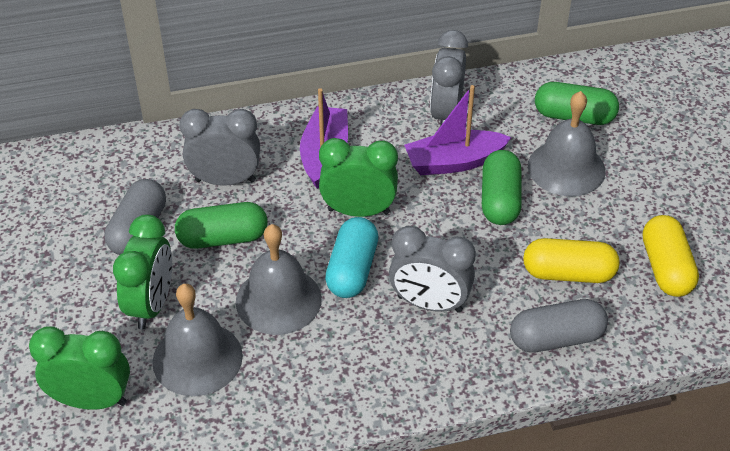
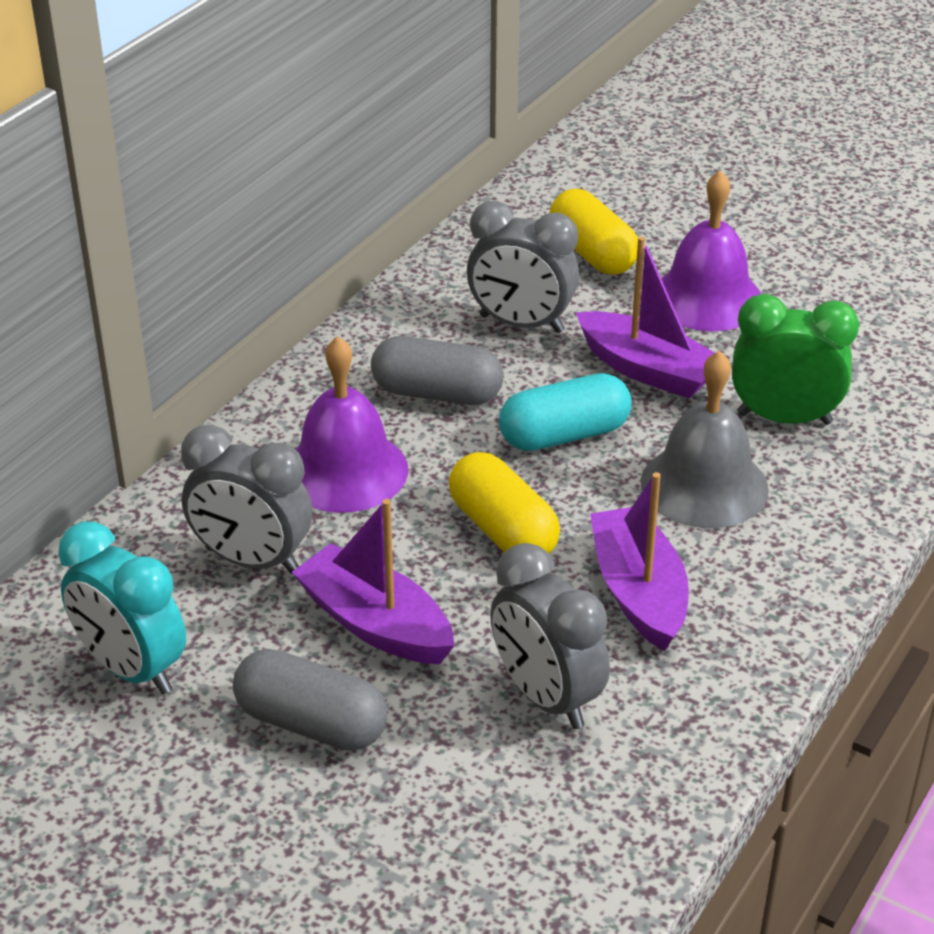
green capsule: 3 -> 0
green clock: 3 -> 1
grey bell: 3 -> 1
purple bell: 0 -> 2
purple boat: 2 -> 3
turquoise clock: 0 -> 1

